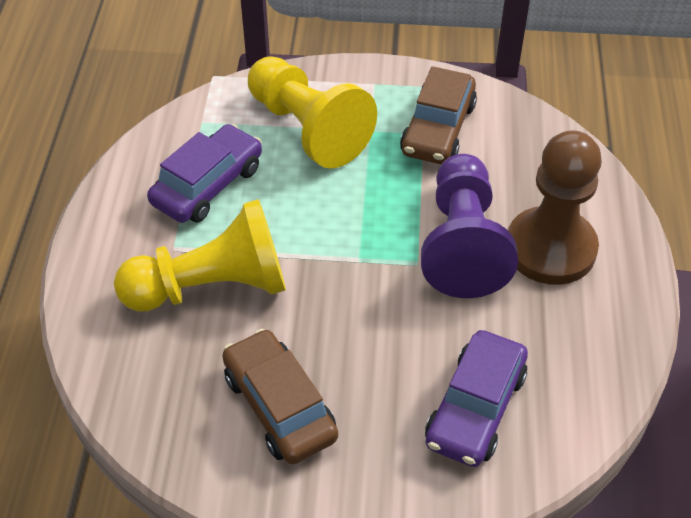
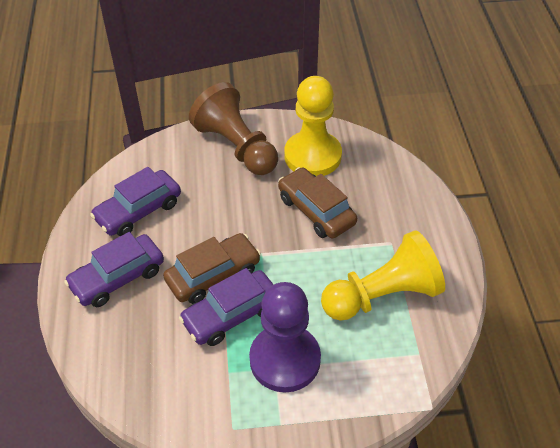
purple car: 2 -> 3

